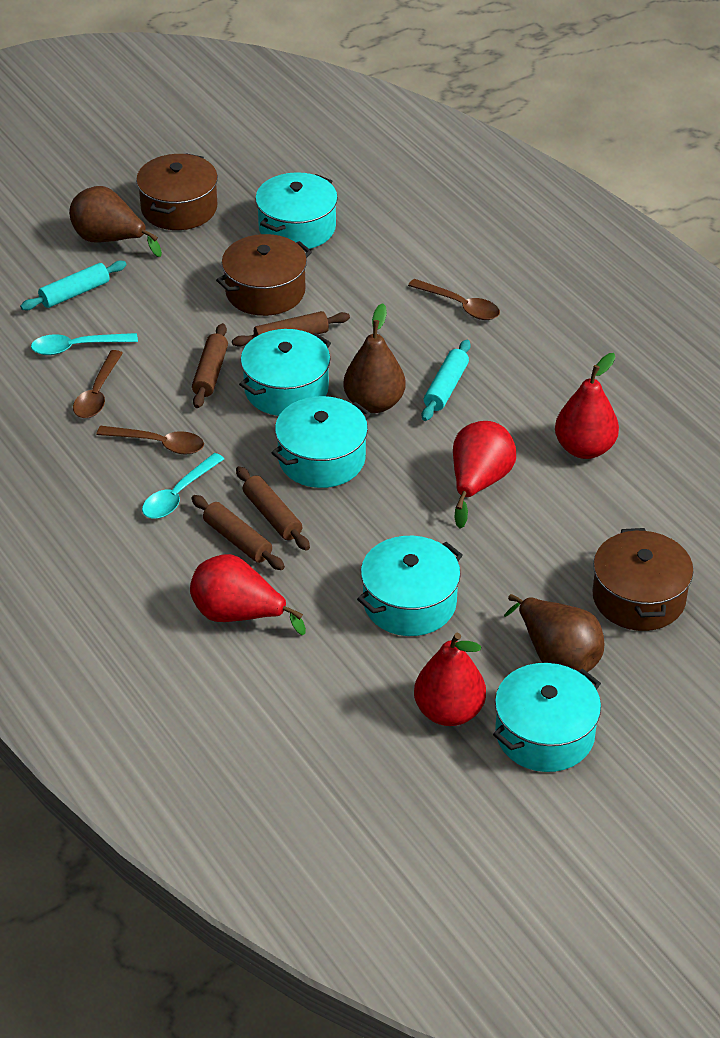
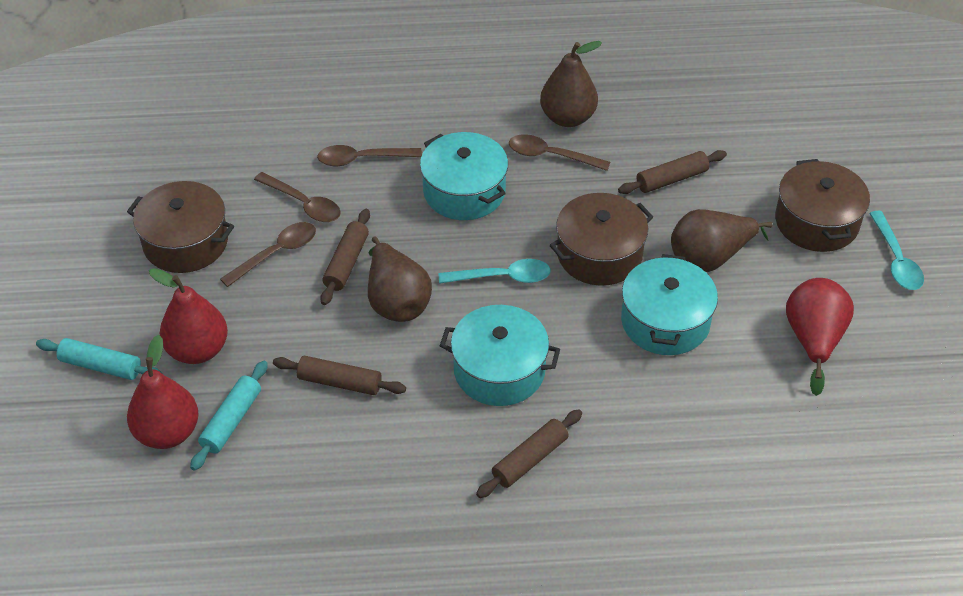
brown spoon: 3 -> 4
red pear: 4 -> 3
turquoise pot: 5 -> 3

